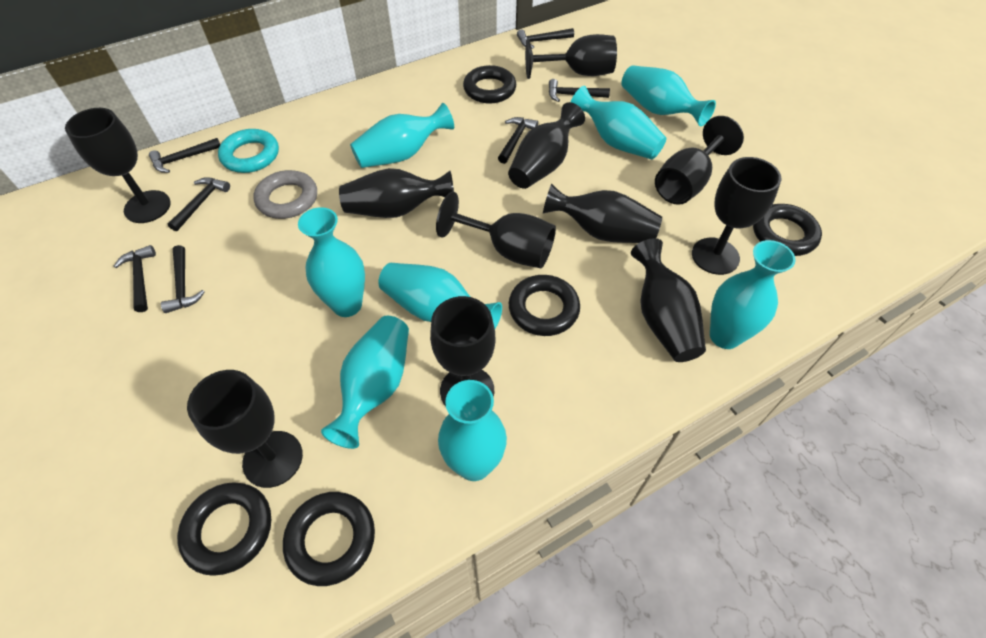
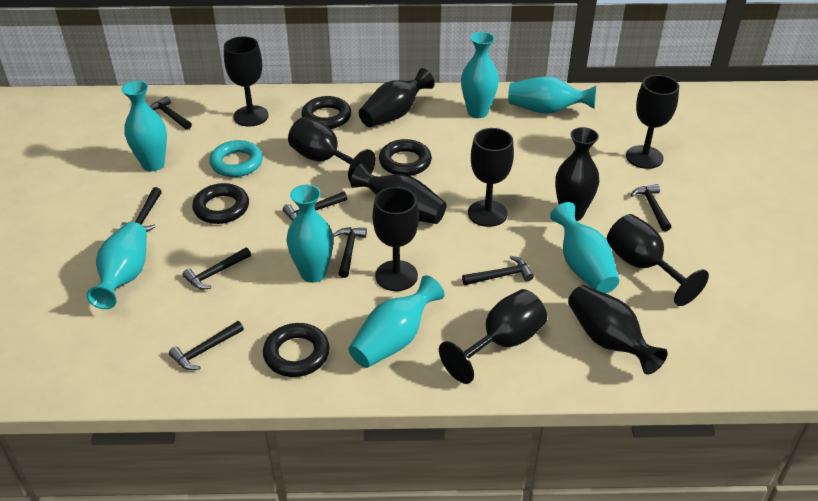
black hammer: 7 -> 8
black ring: 5 -> 4
grey ring: 1 -> 0
turquoise vase: 8 -> 7

